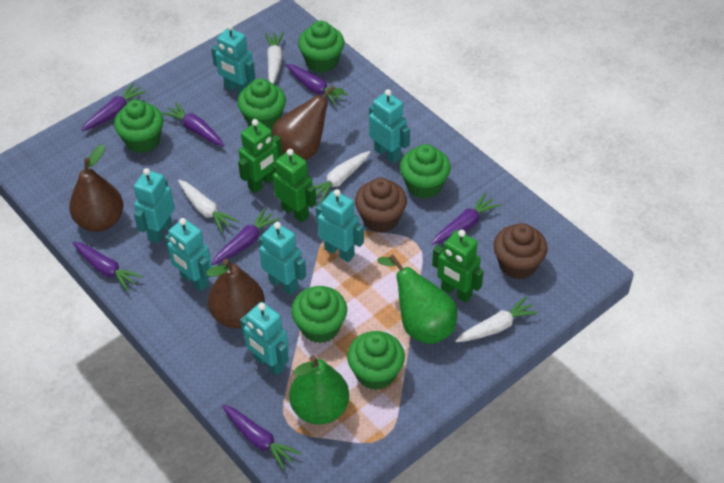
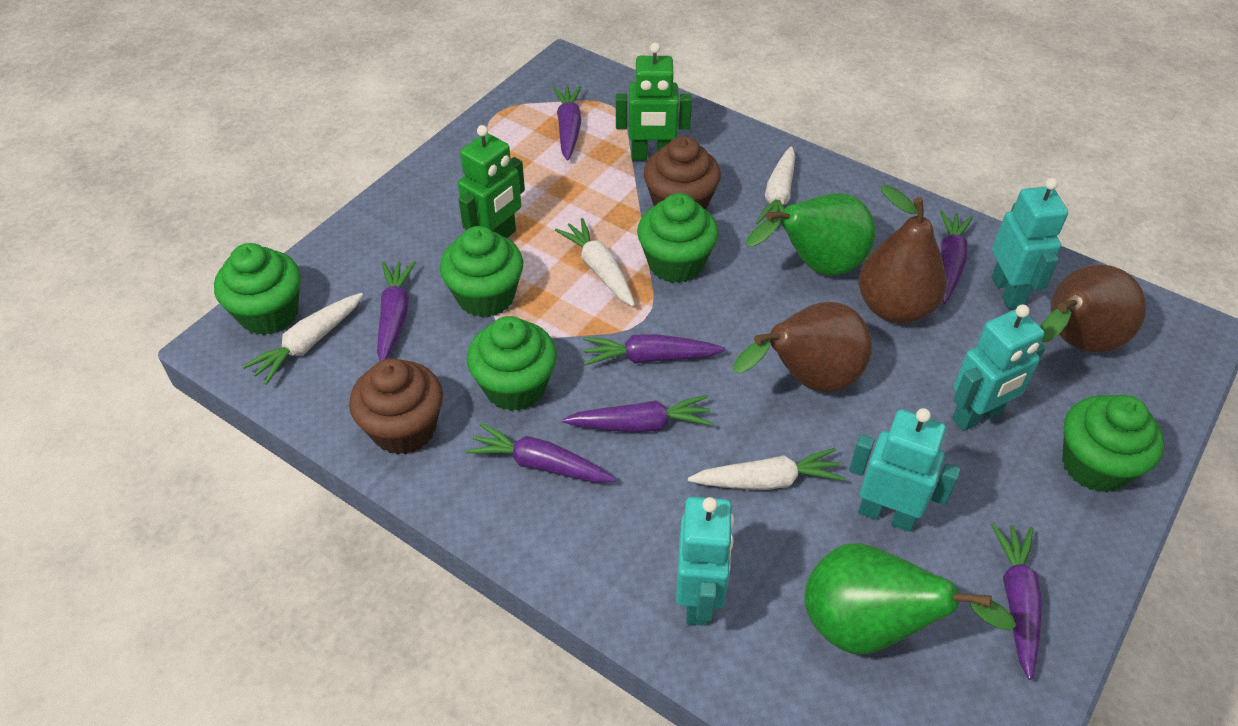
green cupcake: 6 -> 5
green robot: 3 -> 2
turquoise robot: 7 -> 4

